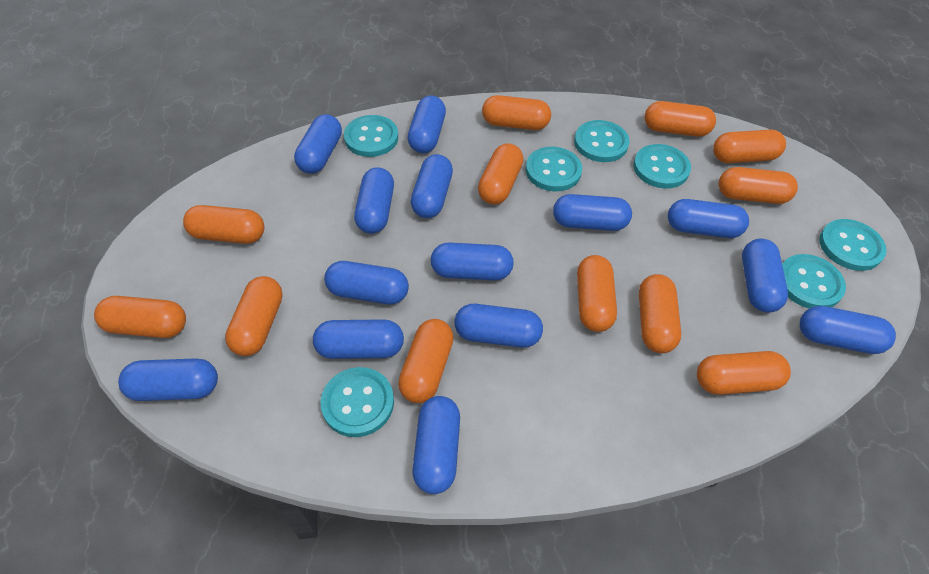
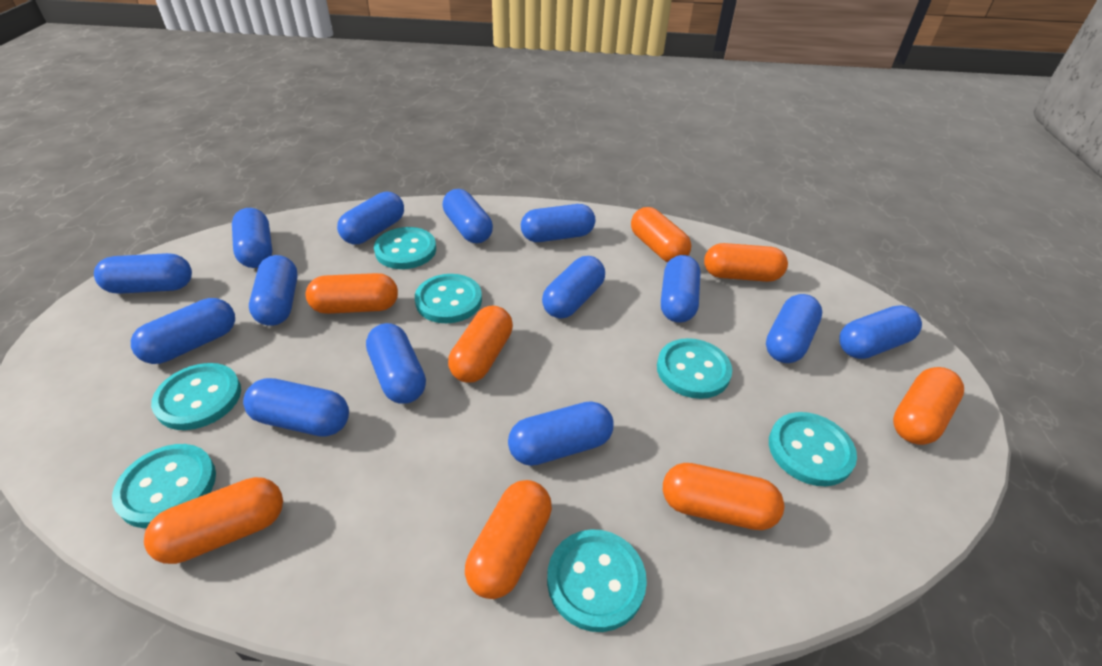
orange capsule: 12 -> 8

